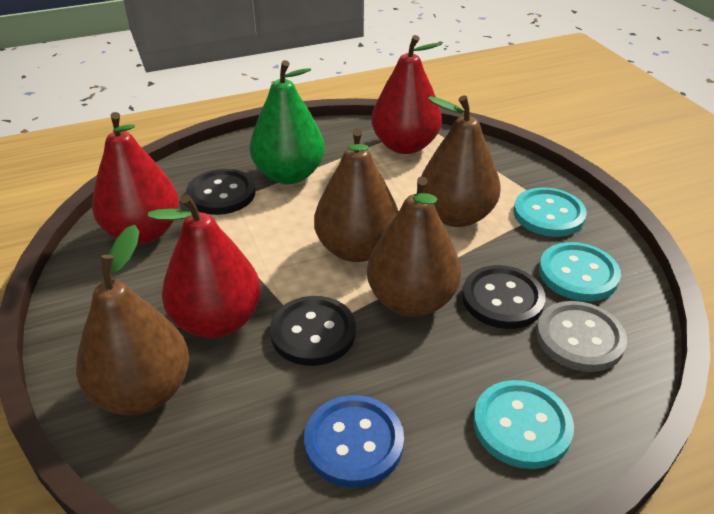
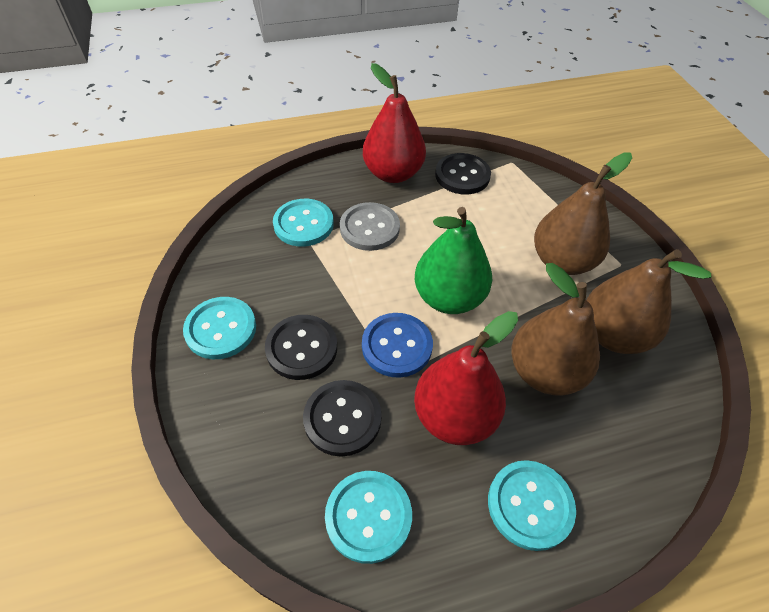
brown pear: 4 -> 3
red pear: 3 -> 2
turquoise button: 3 -> 4

